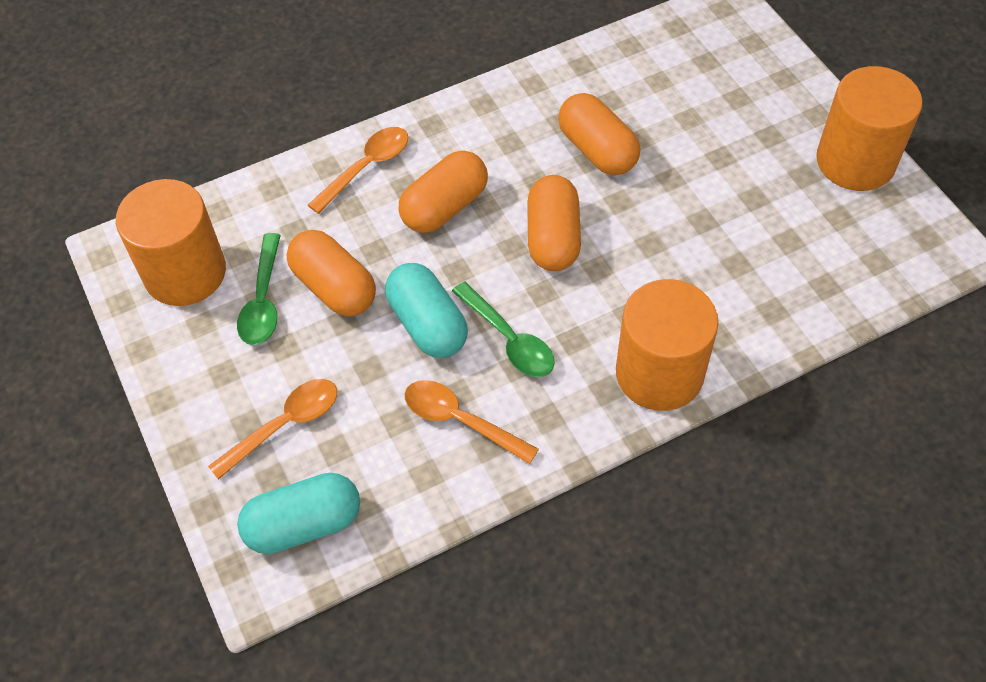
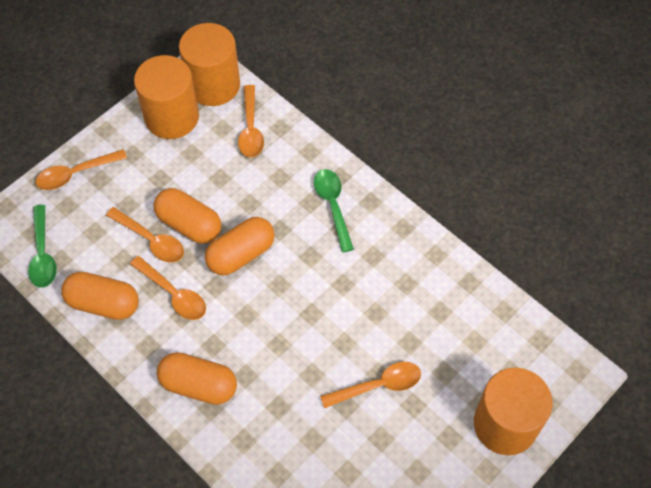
orange spoon: 3 -> 5
turquoise capsule: 2 -> 0

